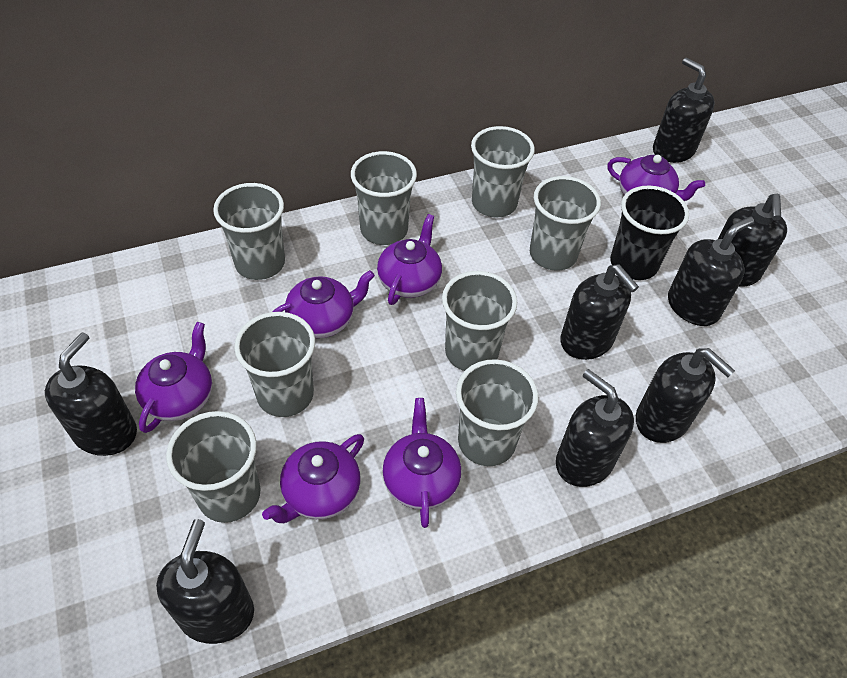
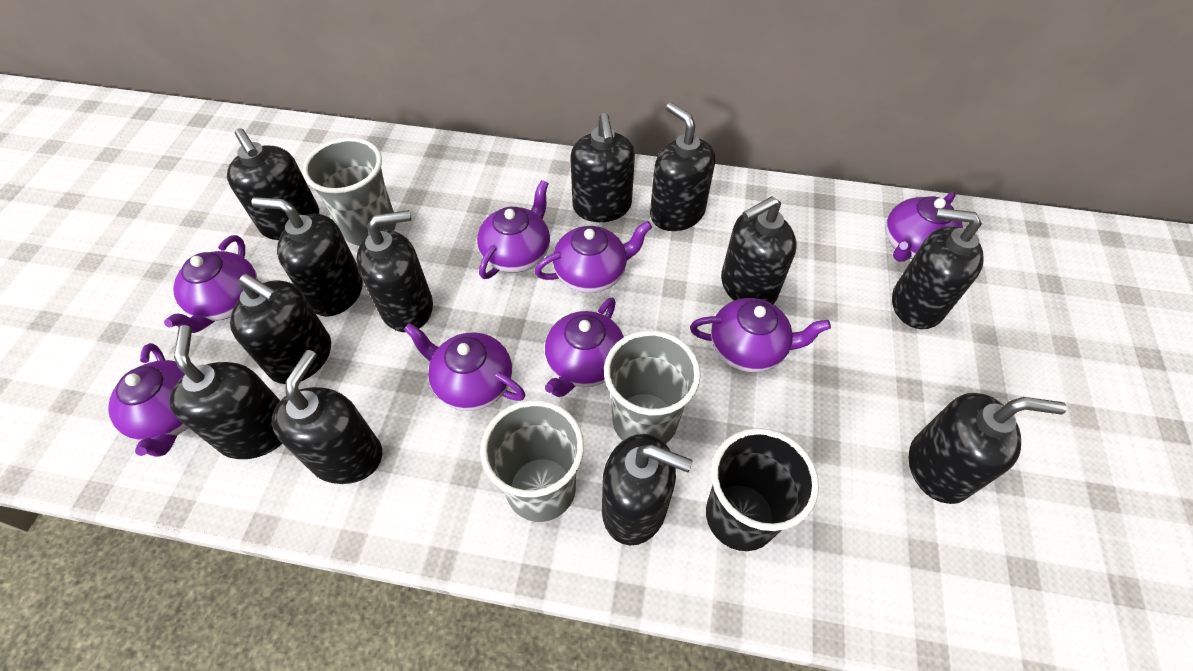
black soap dispenser: 8 -> 12
grey cup: 8 -> 3
purple teapot: 6 -> 8

